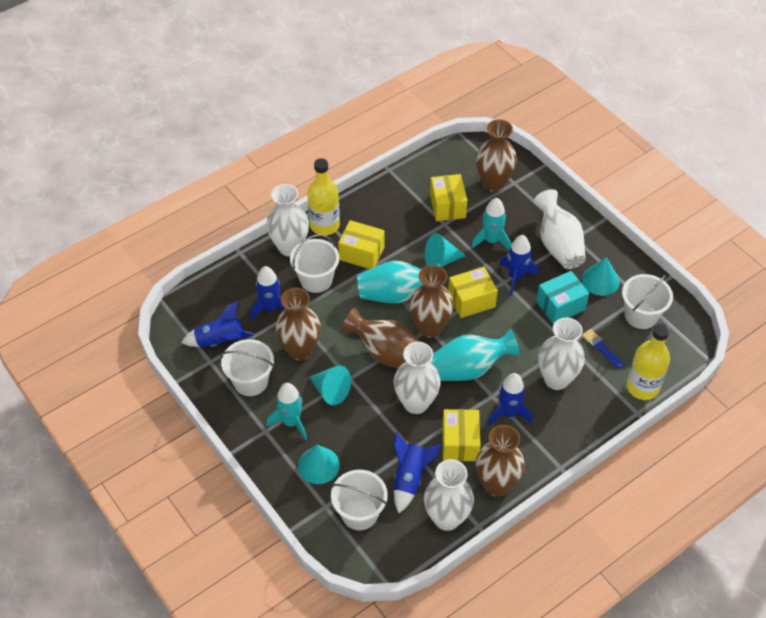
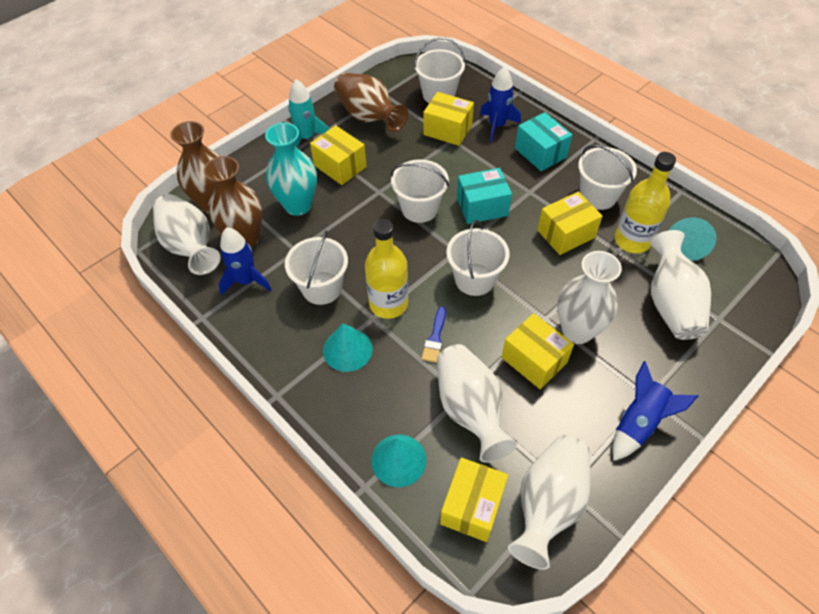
blue rocket: 5 -> 3
brown vase: 5 -> 3
turquoise box: 1 -> 2
turquoise cone: 4 -> 3
turquoise rocket: 2 -> 1
turquoise vase: 2 -> 1
white bucket: 4 -> 5
yellow box: 4 -> 5

